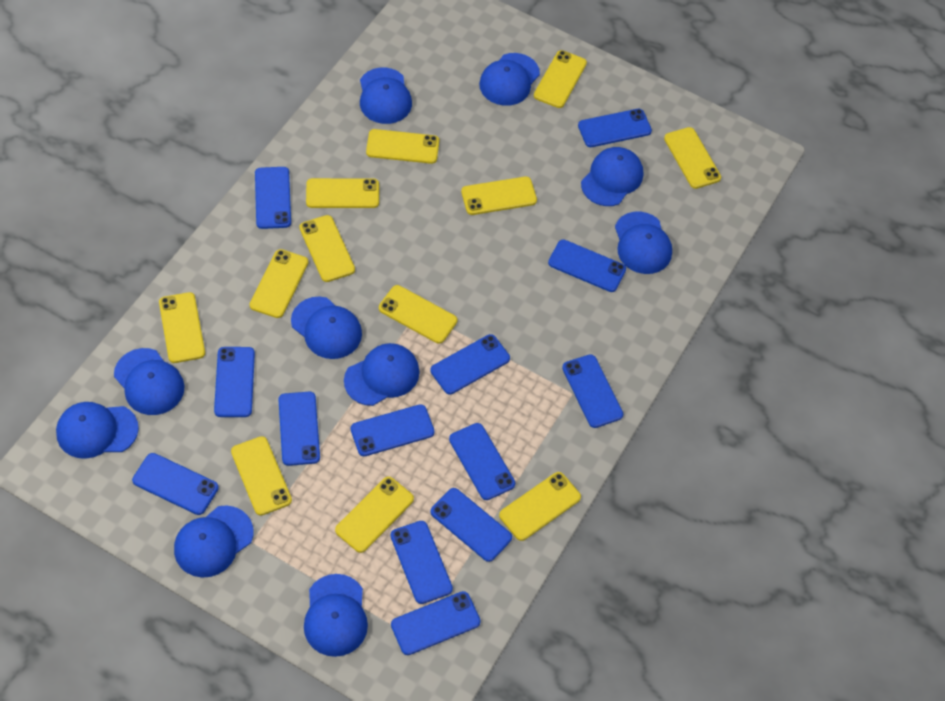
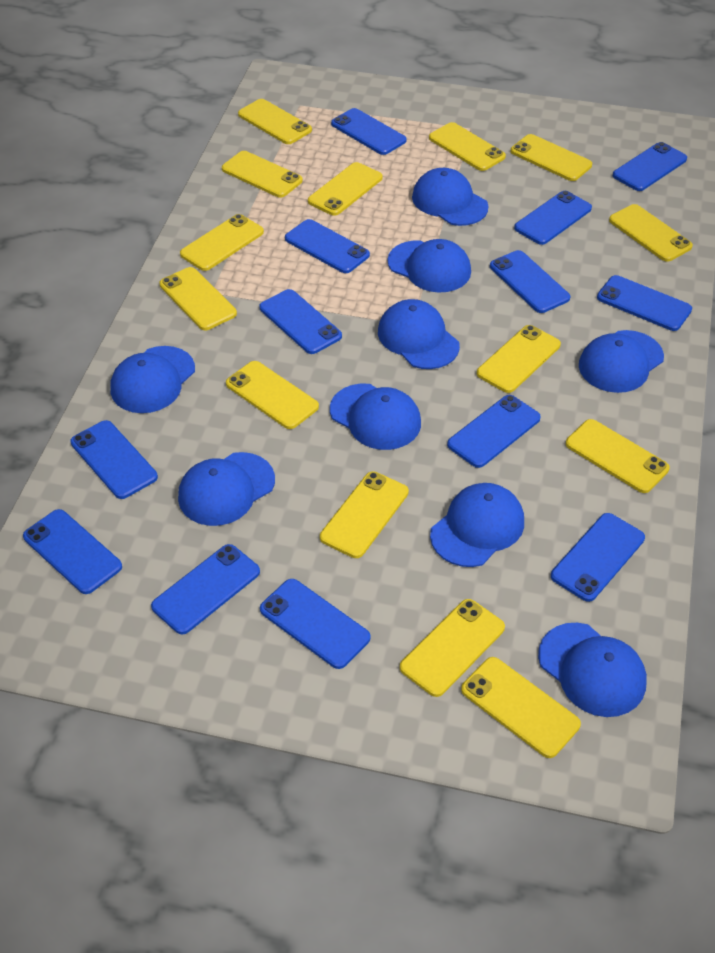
blue cap: 10 -> 9
yellow phone: 12 -> 14

